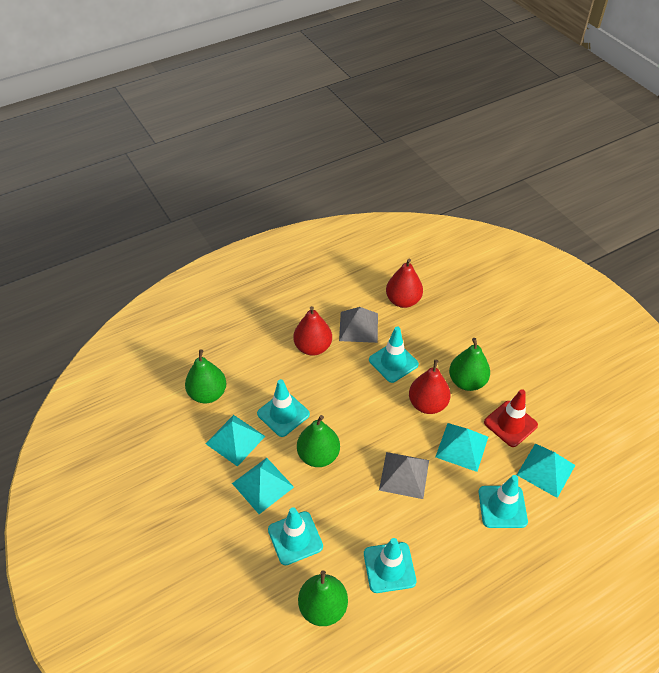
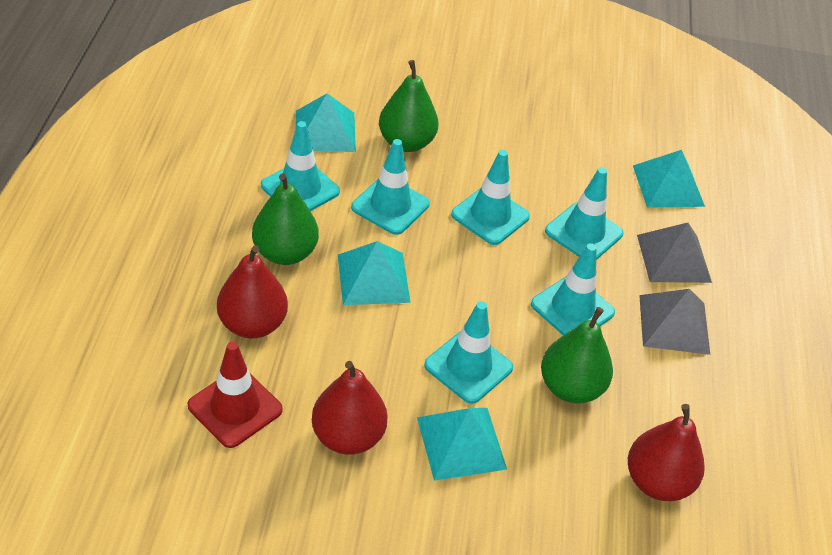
green pear: 4 -> 3
turquoise traffic cone: 5 -> 6

